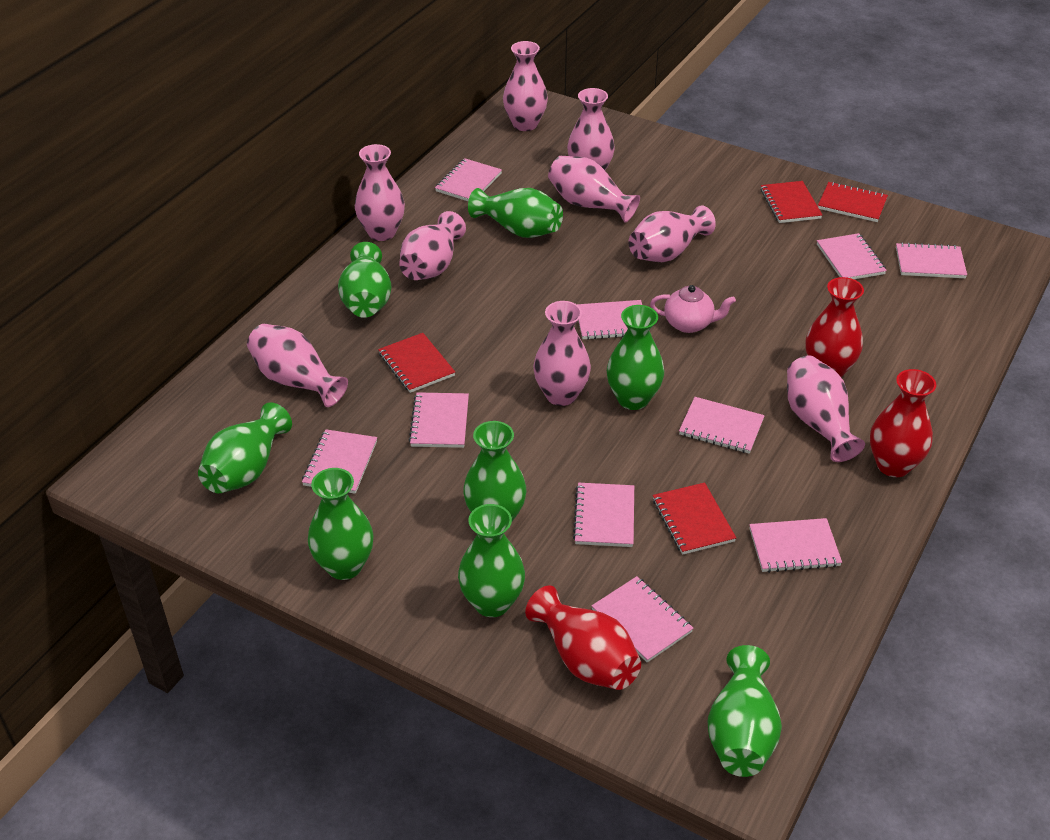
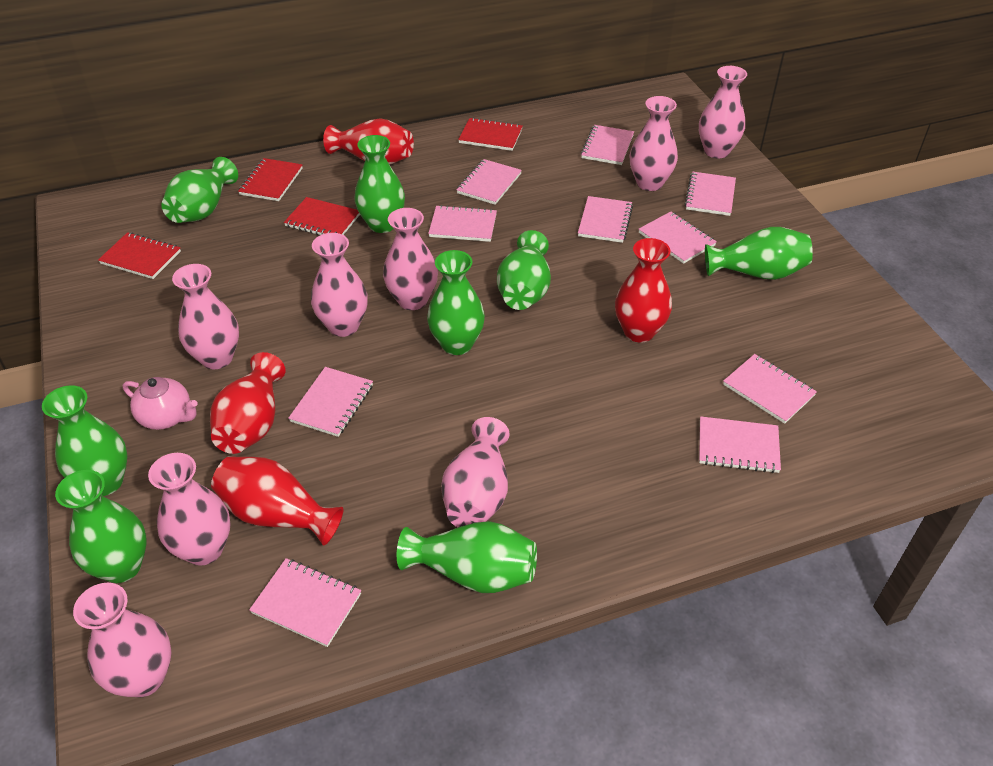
pink vase: 9 -> 8
red vase: 3 -> 4

